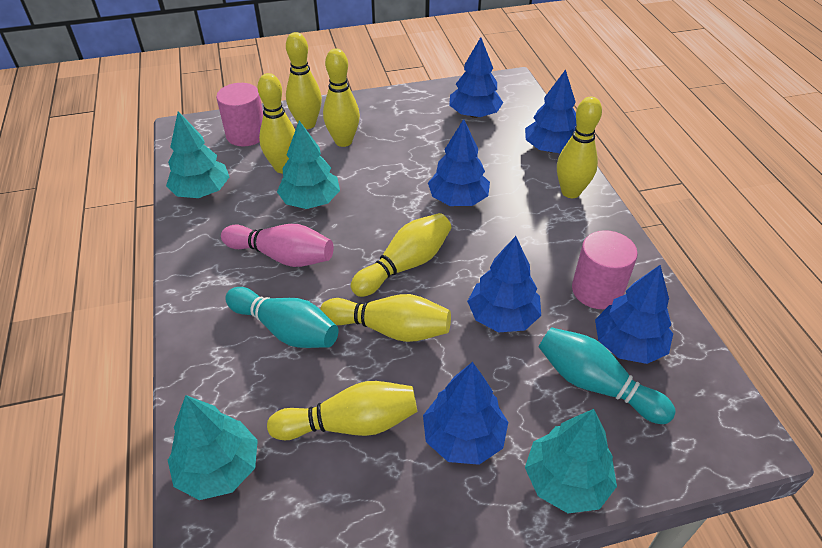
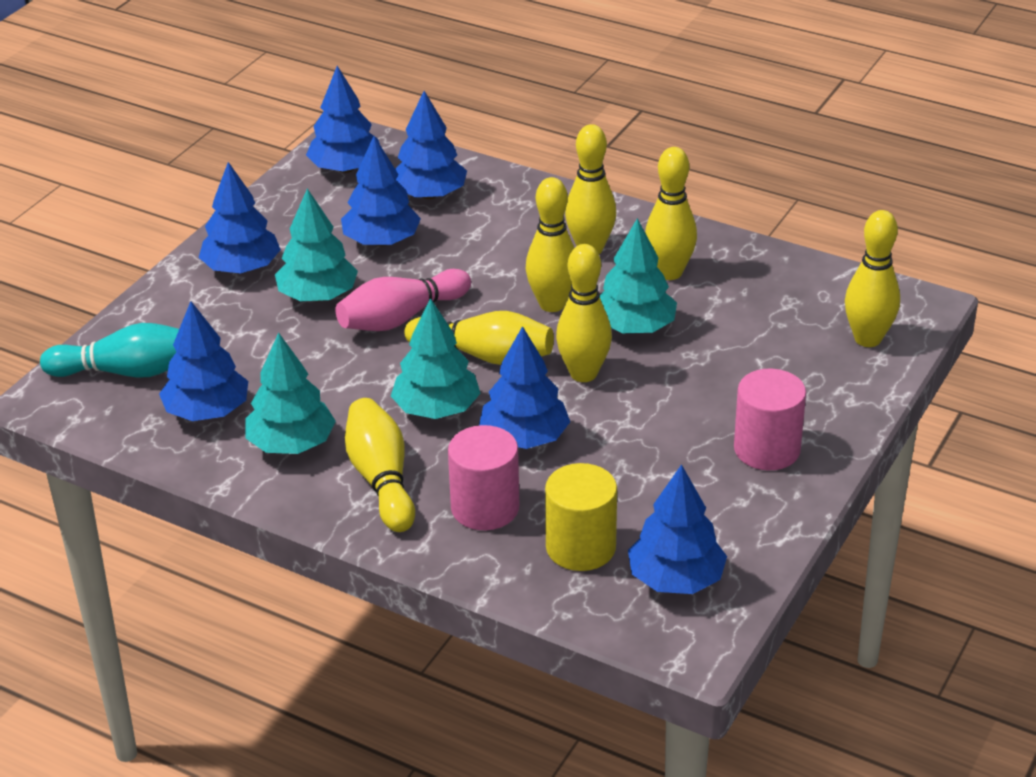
blue tree: 6 -> 7
turquoise bowling pin: 2 -> 1
yellow cylinder: 0 -> 1

